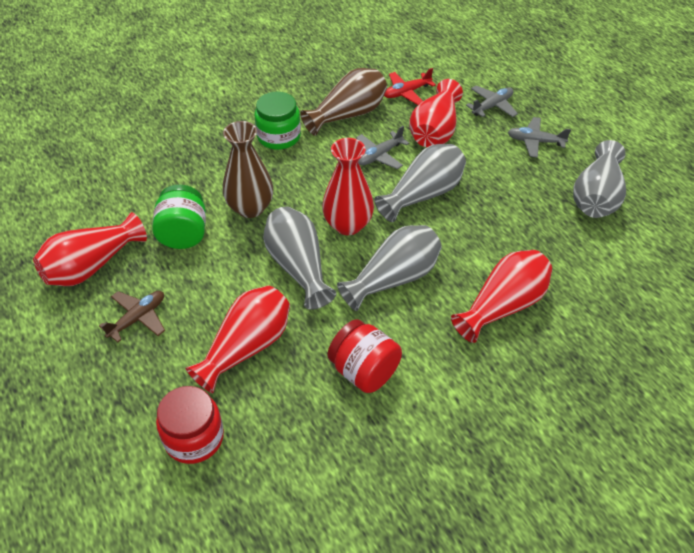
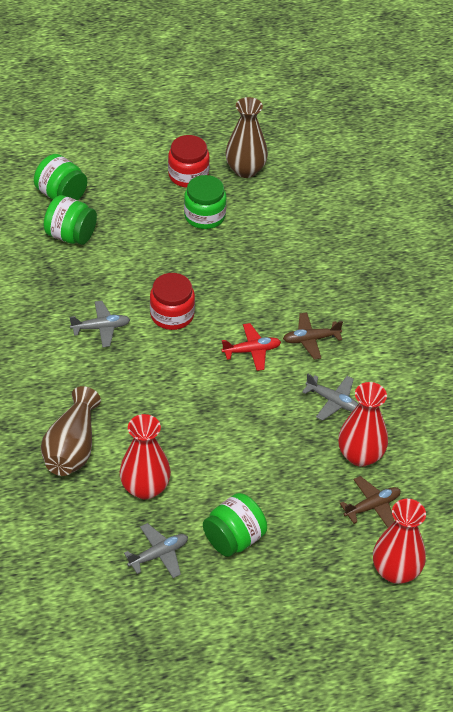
brown plane: 1 -> 2
green jar: 2 -> 4
grey vase: 4 -> 0
red vase: 5 -> 3

